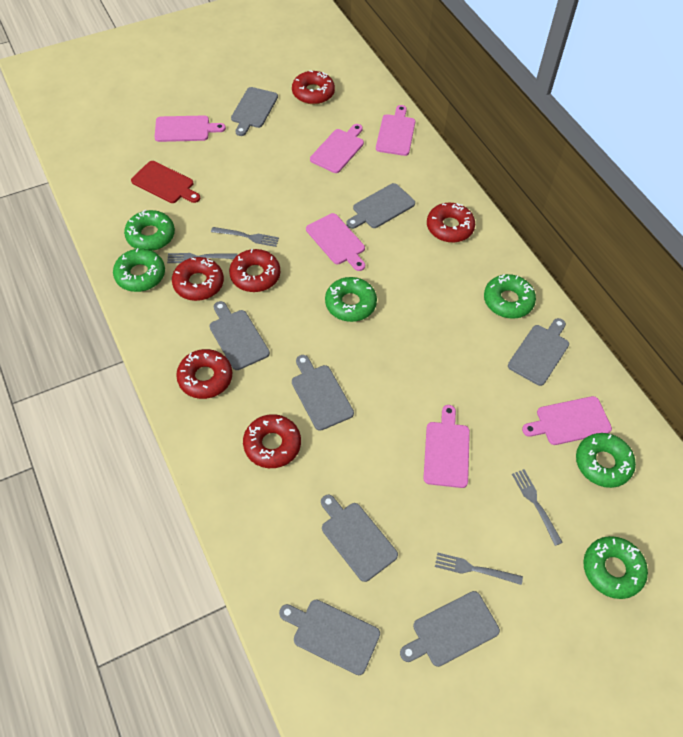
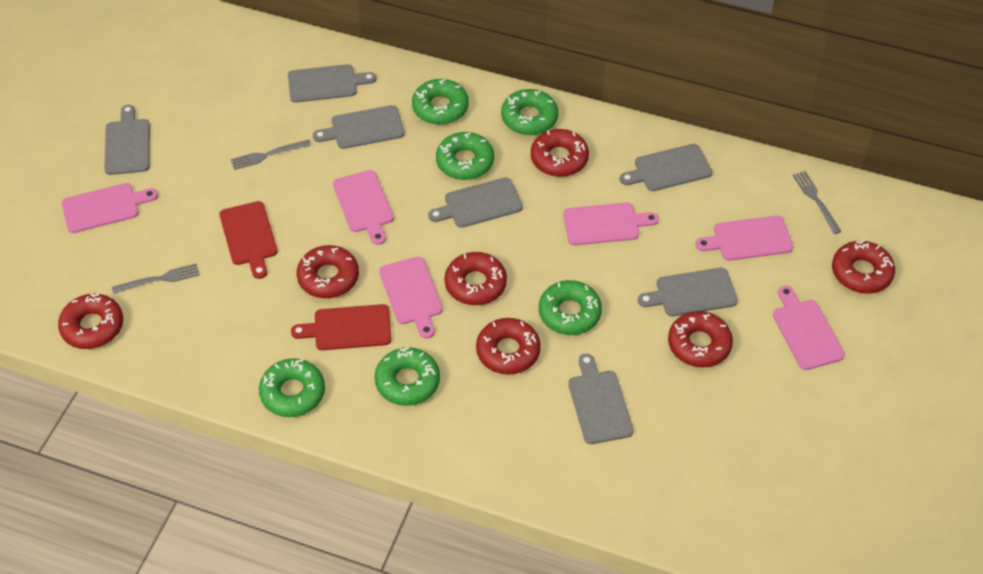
grey cutting board: 8 -> 7
grey fork: 4 -> 3
red cutting board: 1 -> 2
red donut: 6 -> 7

